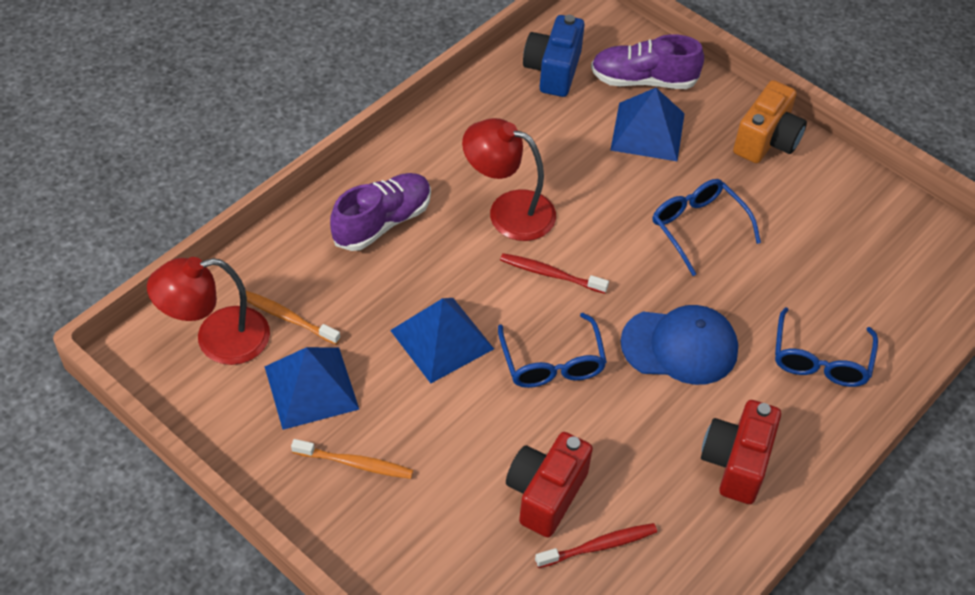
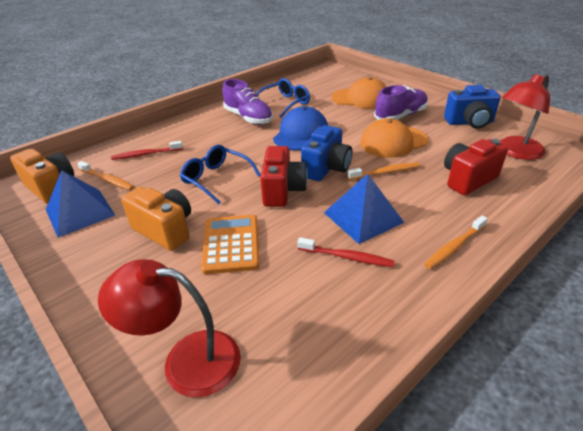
blue camera: 1 -> 2
blue glasses: 3 -> 2
blue pyramid: 3 -> 2
orange calculator: 0 -> 1
orange camera: 1 -> 2
orange cap: 0 -> 2
orange toothbrush: 2 -> 3

